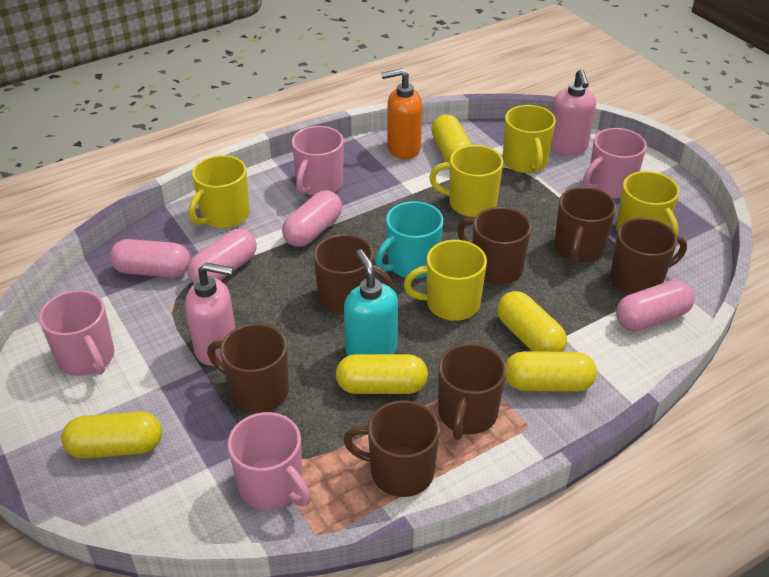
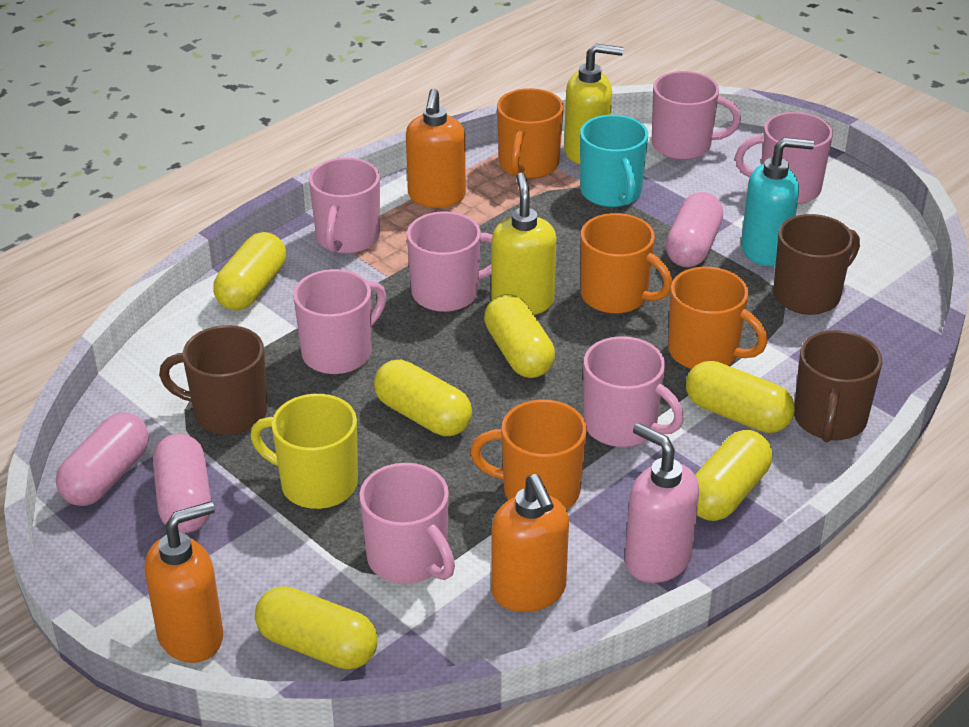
brown mug: 7 -> 3
orange mug: 0 -> 4
orange soap dispenser: 1 -> 3
pink capsule: 4 -> 3
pink mug: 4 -> 7
pink soap dispenser: 2 -> 1
yellow capsule: 5 -> 6
yellow mug: 5 -> 1
yellow soap dispenser: 0 -> 2

